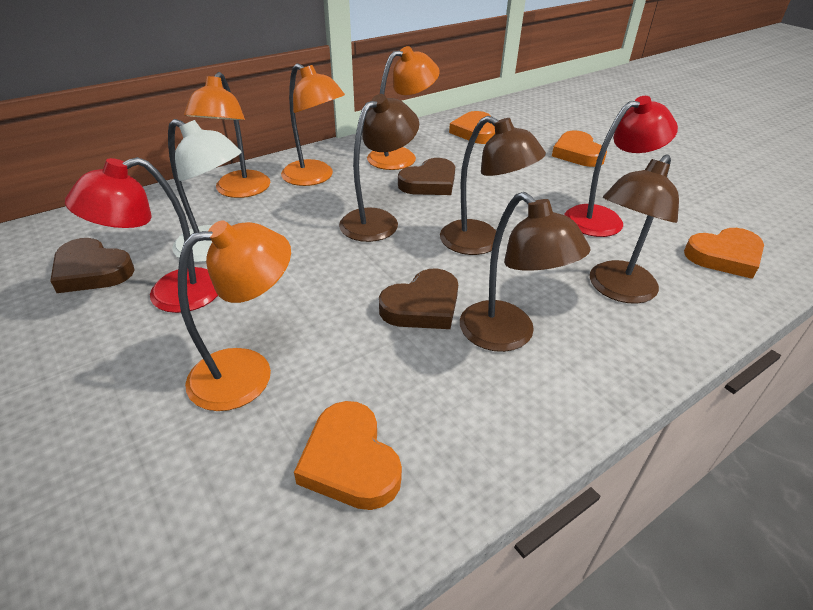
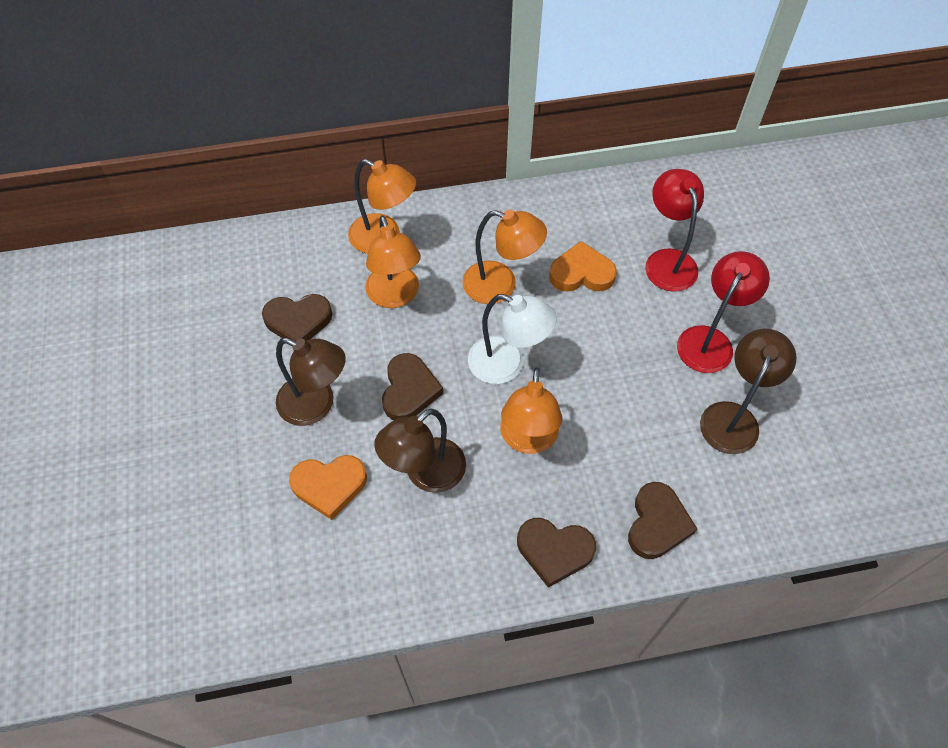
brown heart: 3 -> 4
brown lamp: 4 -> 3
orange heart: 4 -> 2

